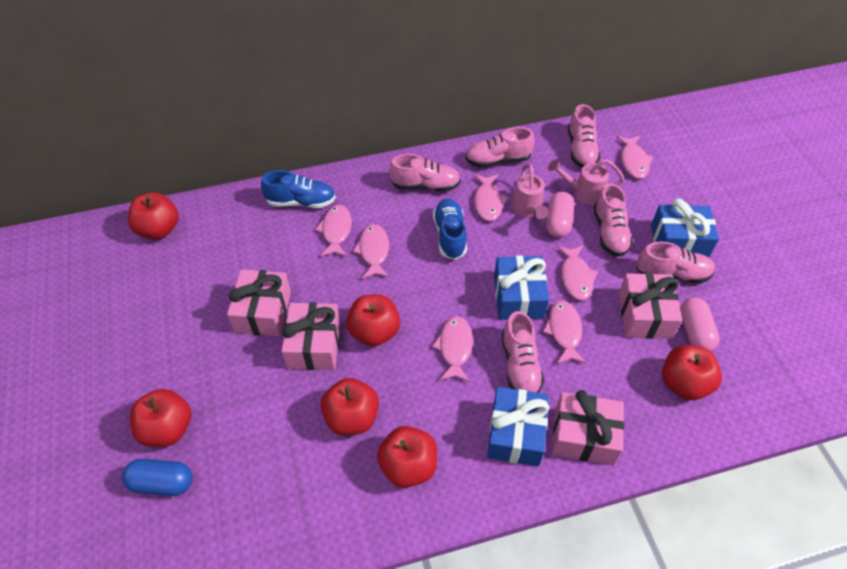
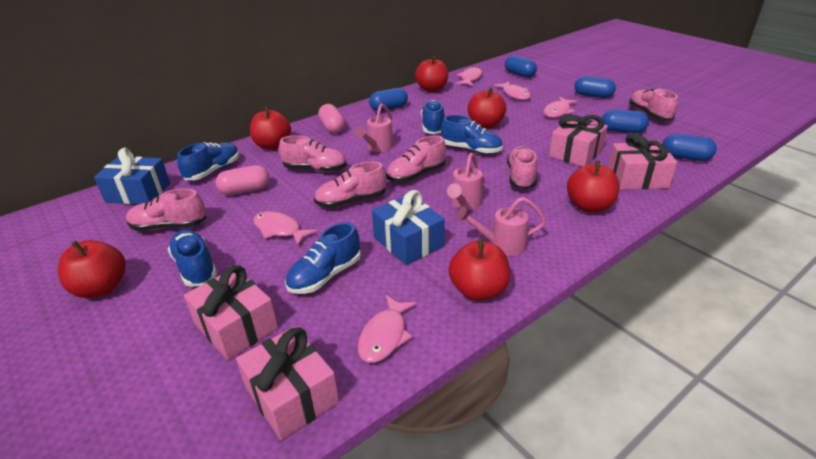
blue capsule: 1 -> 5
blue gift: 3 -> 2
blue shoe: 2 -> 5
pink fish: 7 -> 5
pink watering can: 2 -> 3

